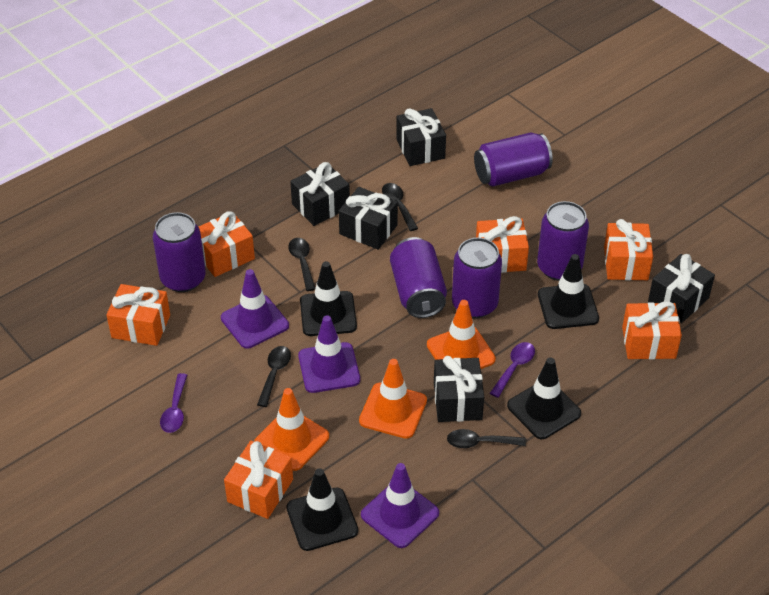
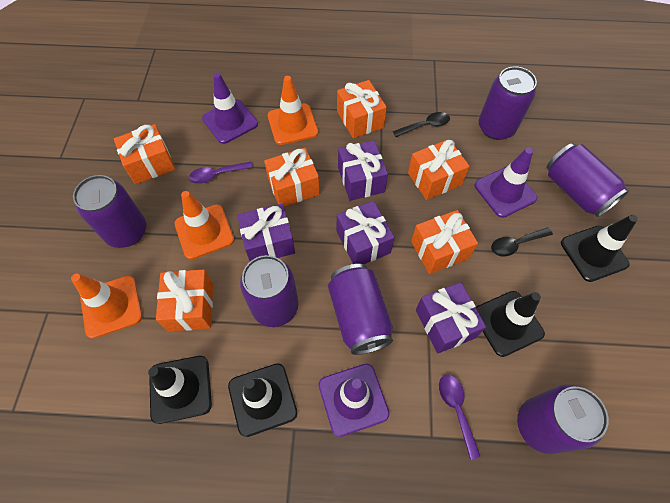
black gift: 5 -> 0
black spoon: 4 -> 2
purple can: 5 -> 6
purple gift: 0 -> 4

